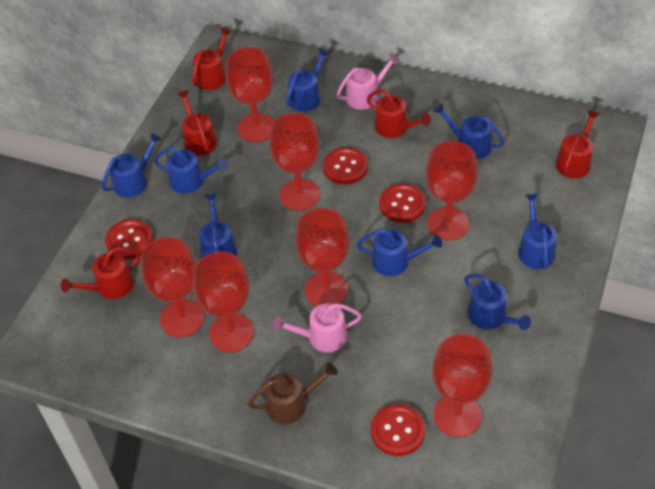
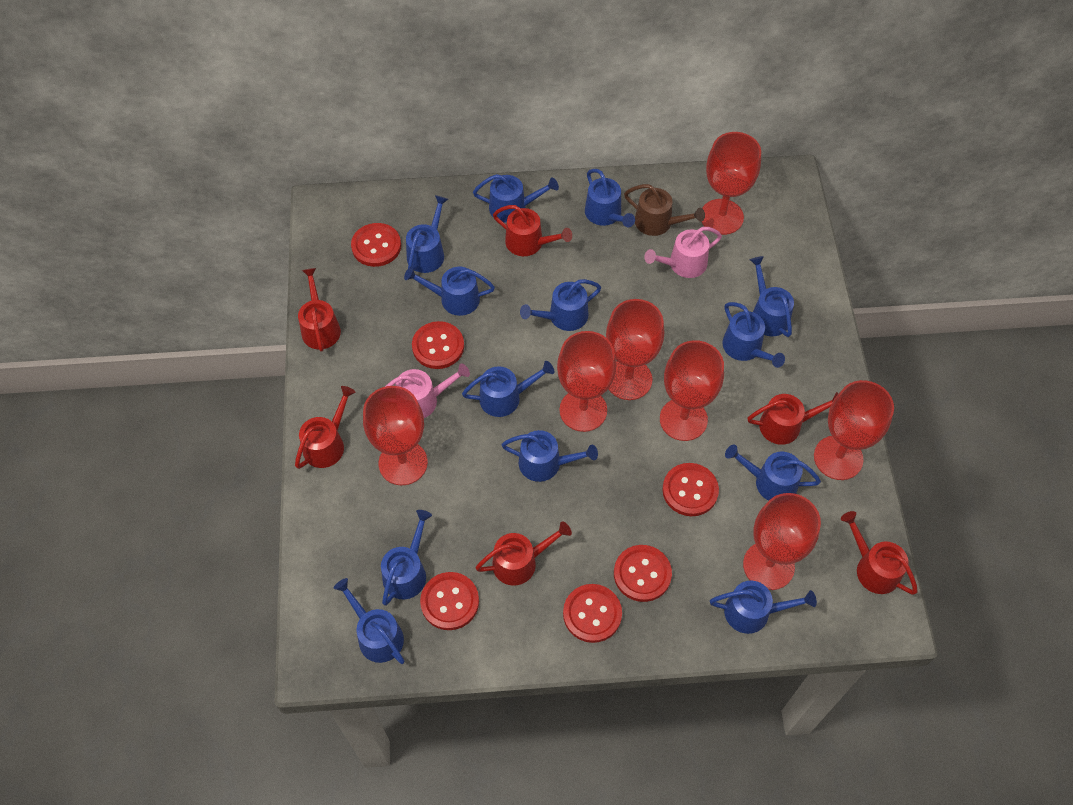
blue watering can: 8 -> 13
red button: 4 -> 6
red watering can: 5 -> 6

